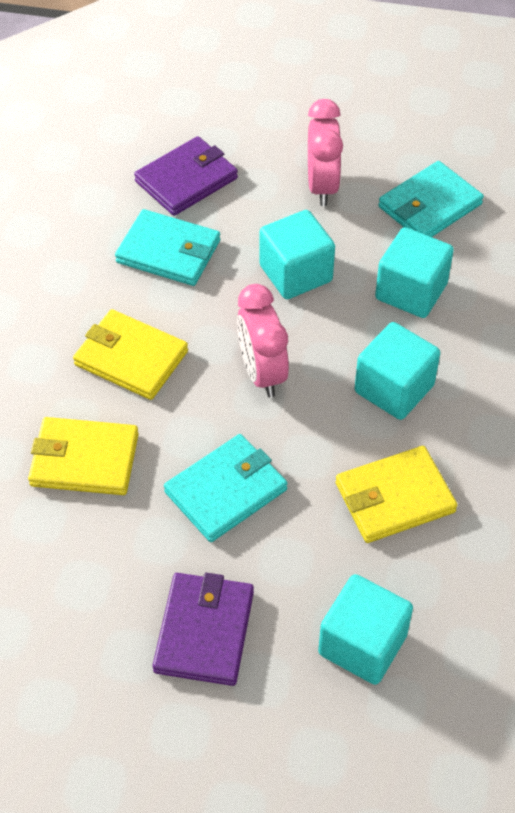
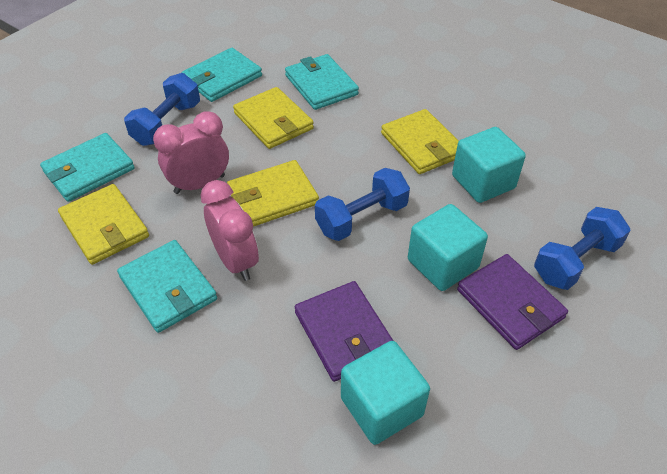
blue dumbbell: 0 -> 3
turquoise cube: 4 -> 3
turquoise wallet: 3 -> 4
yellow wallet: 3 -> 4

